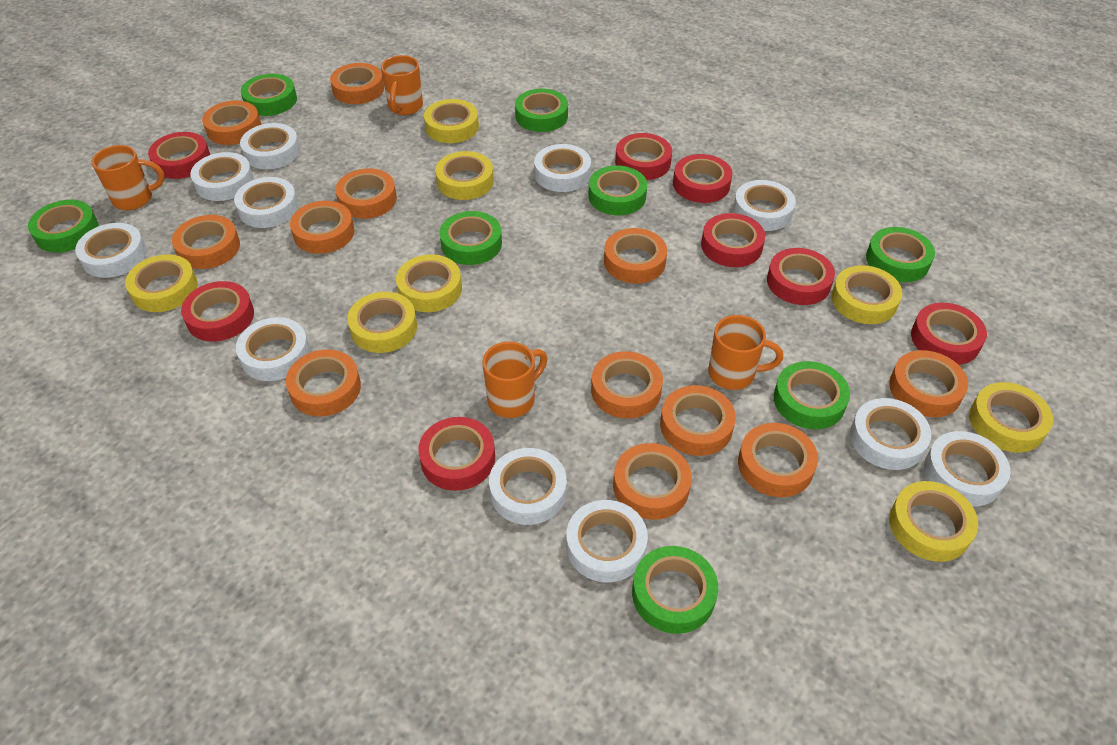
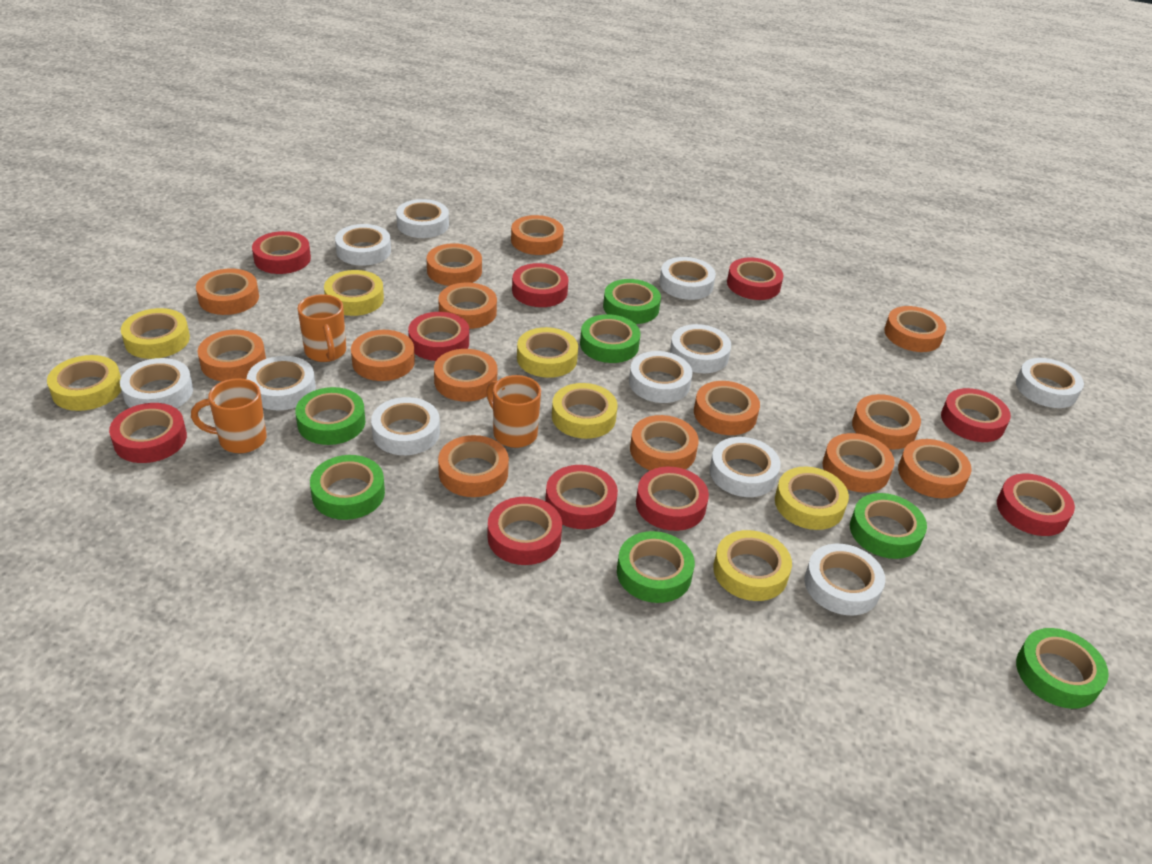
green tape: 8 -> 7
orange mug: 4 -> 3
orange tape: 12 -> 14
red tape: 8 -> 10
yellow tape: 8 -> 7

